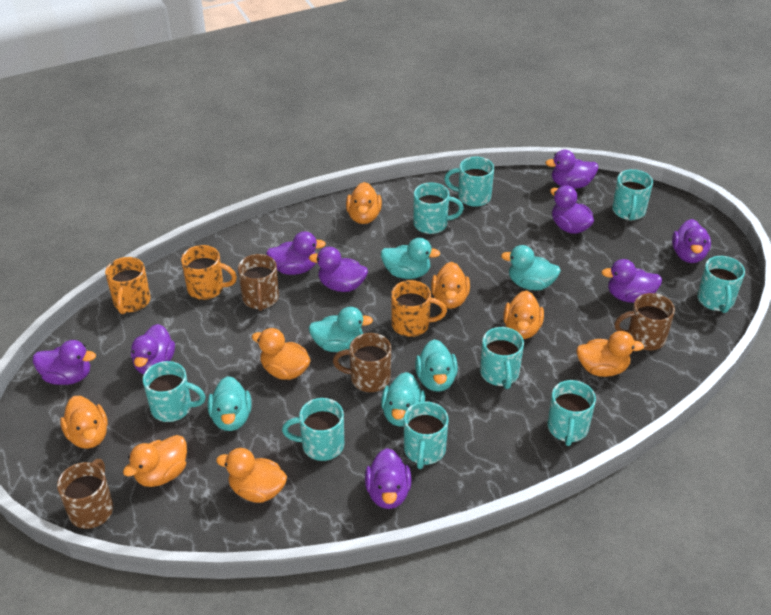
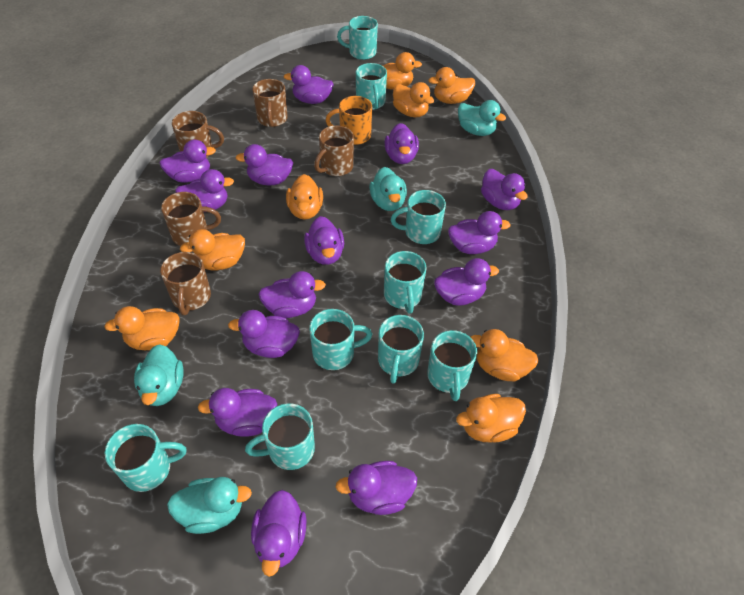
brown mug: 4 -> 5
orange mug: 3 -> 1
purple duck: 9 -> 14
turquoise duck: 6 -> 4

